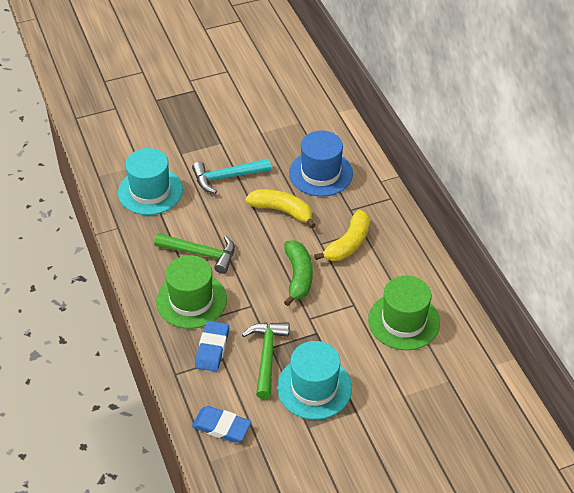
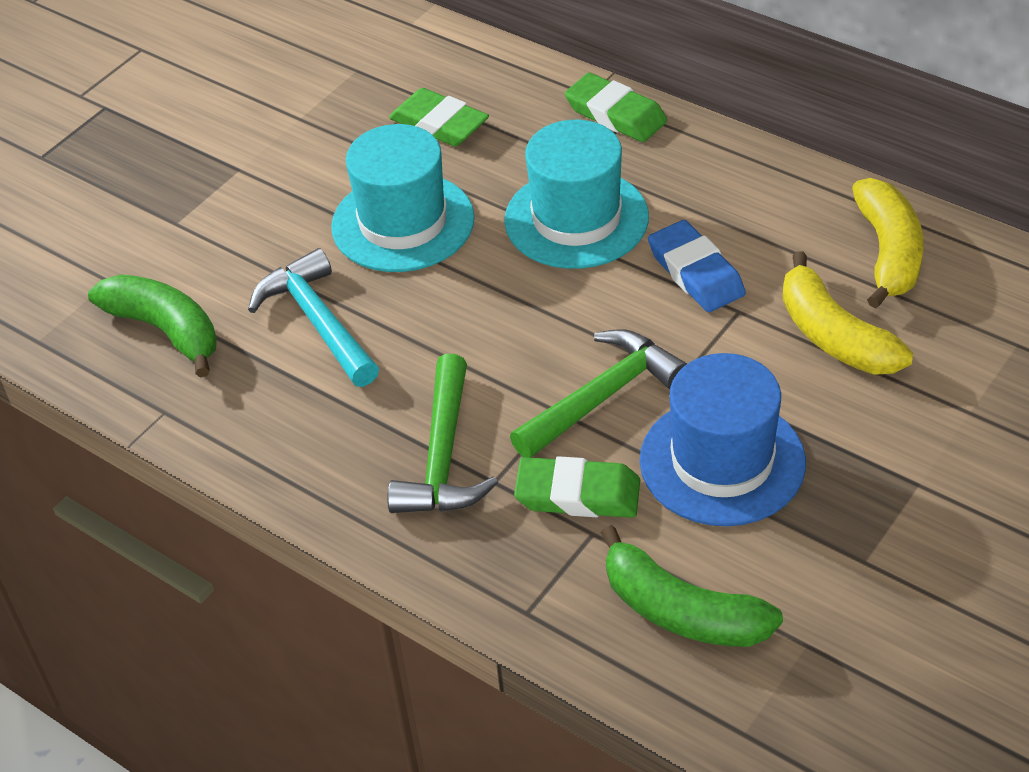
blue eraser: 2 -> 1
green banana: 1 -> 2
green eraser: 0 -> 3
green hat: 2 -> 0

